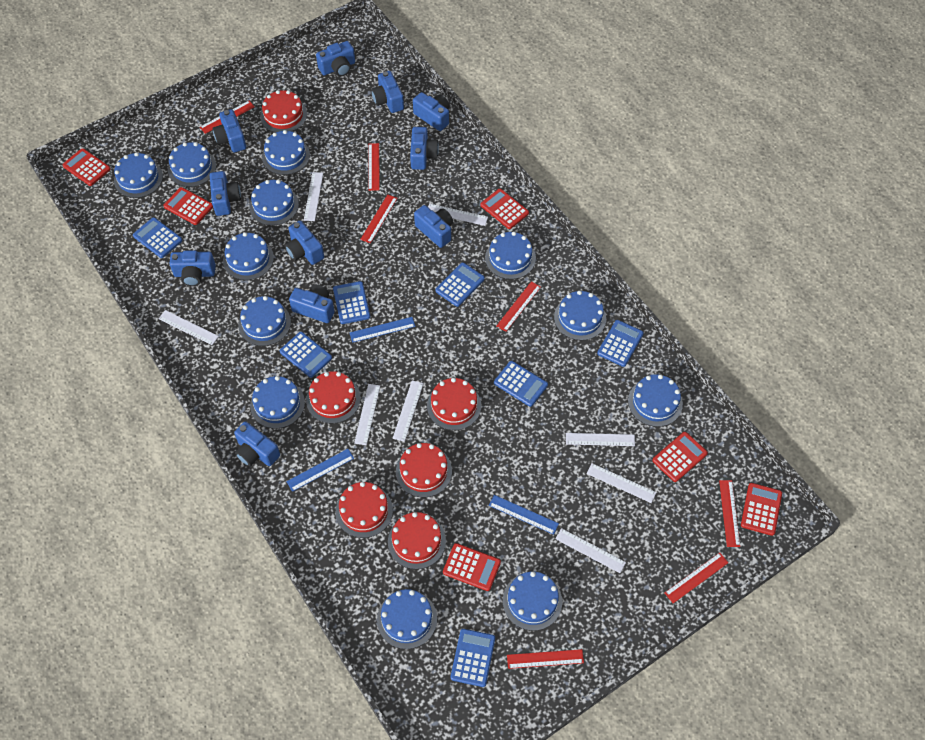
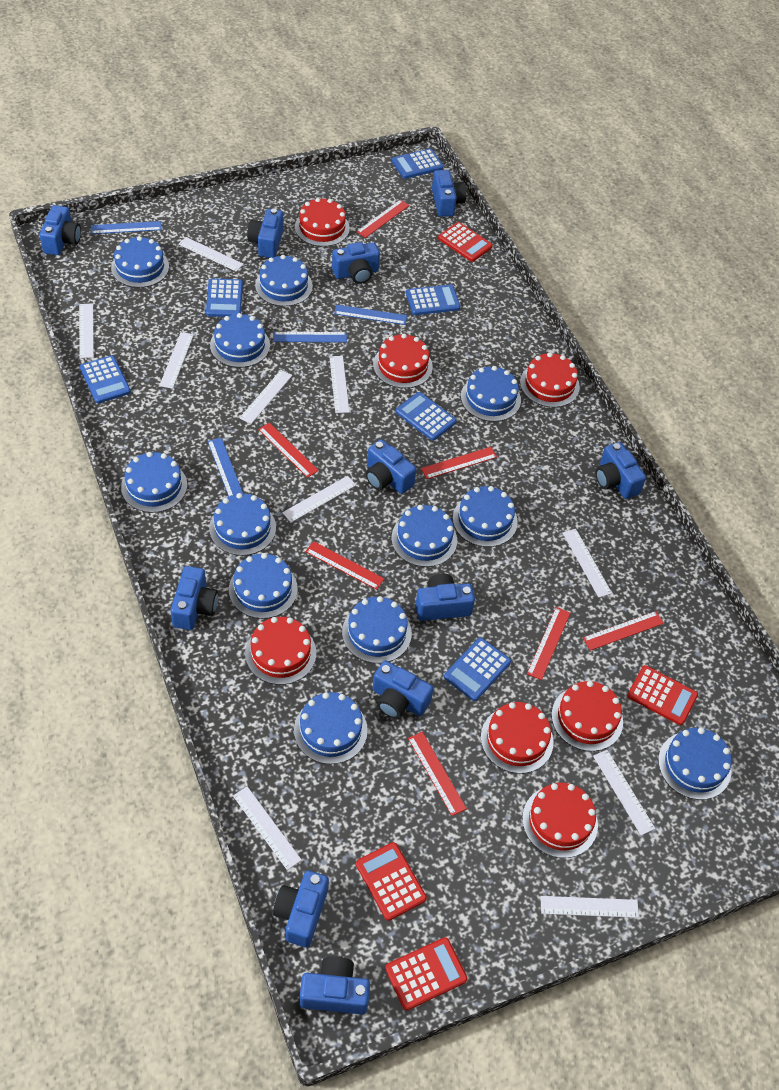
blue calculator: 7 -> 6
blue ruler: 3 -> 4
red cake: 6 -> 7
red calculator: 6 -> 4
white ruler: 8 -> 10

